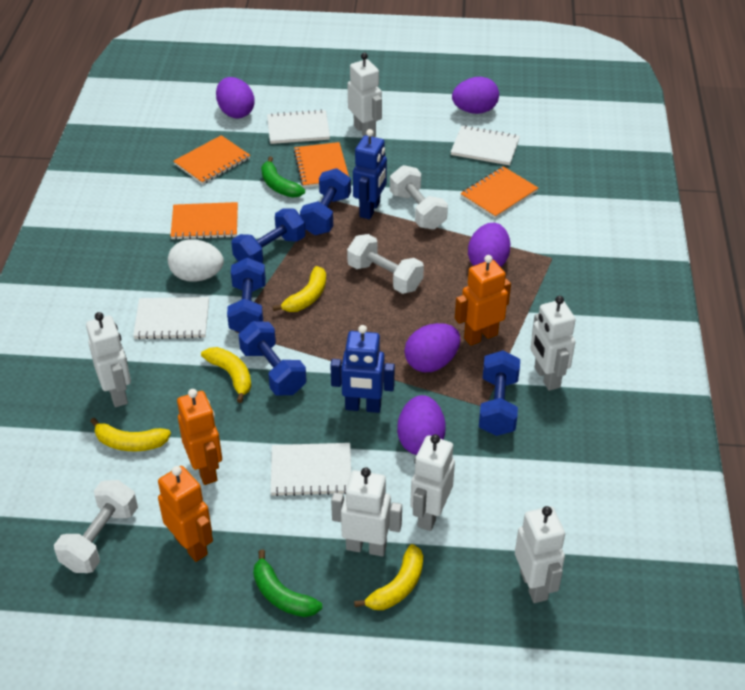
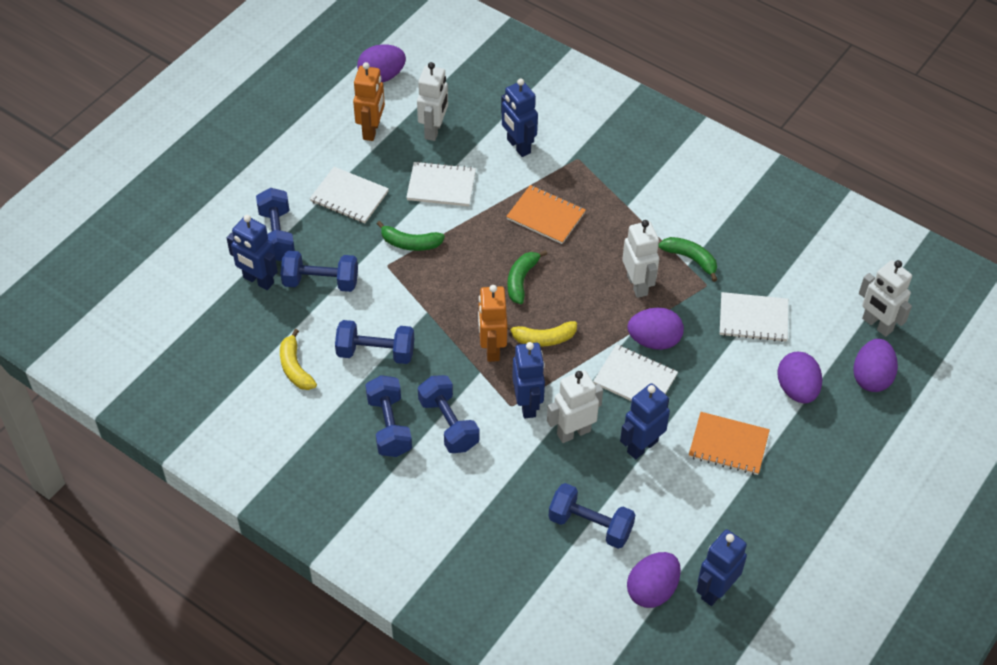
blue dumbbell: 5 -> 6
blue robot: 2 -> 5
green banana: 2 -> 3
orange notebook: 4 -> 2
orange robot: 3 -> 2
white dumbbell: 3 -> 0
white egg: 1 -> 0
white robot: 6 -> 4
yellow banana: 4 -> 2

